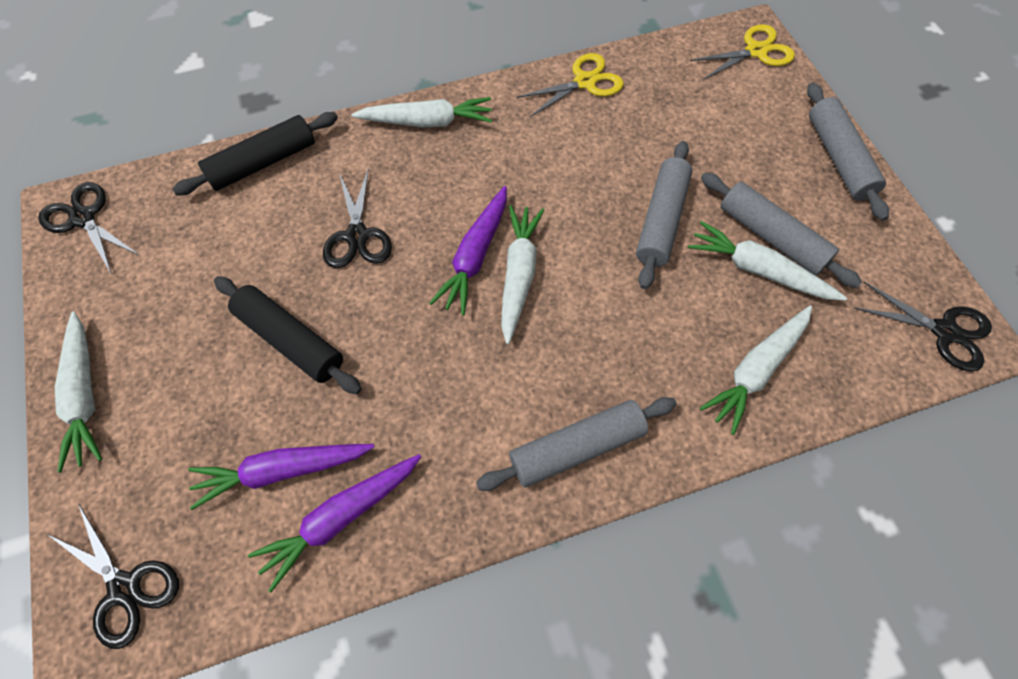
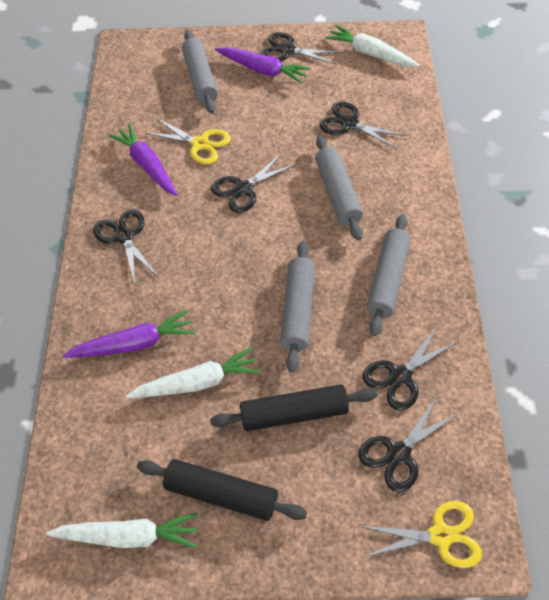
black scissors: 4 -> 6
white carrot: 5 -> 3

